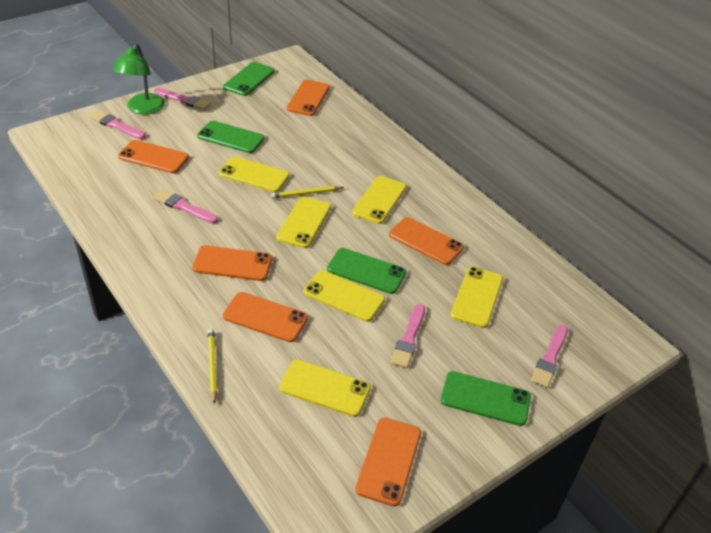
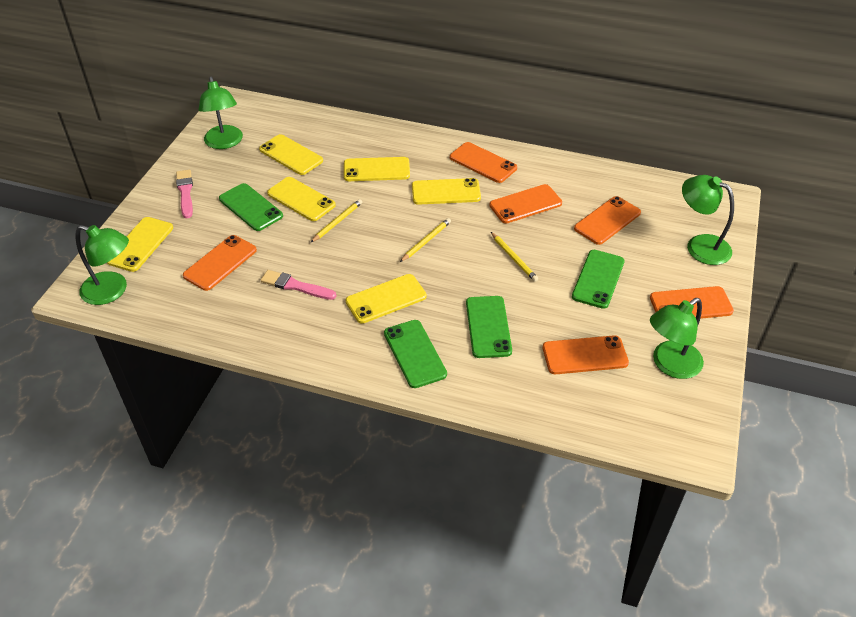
green lamp: 1 -> 4
pink brush: 5 -> 2
yellow pencil: 2 -> 3

